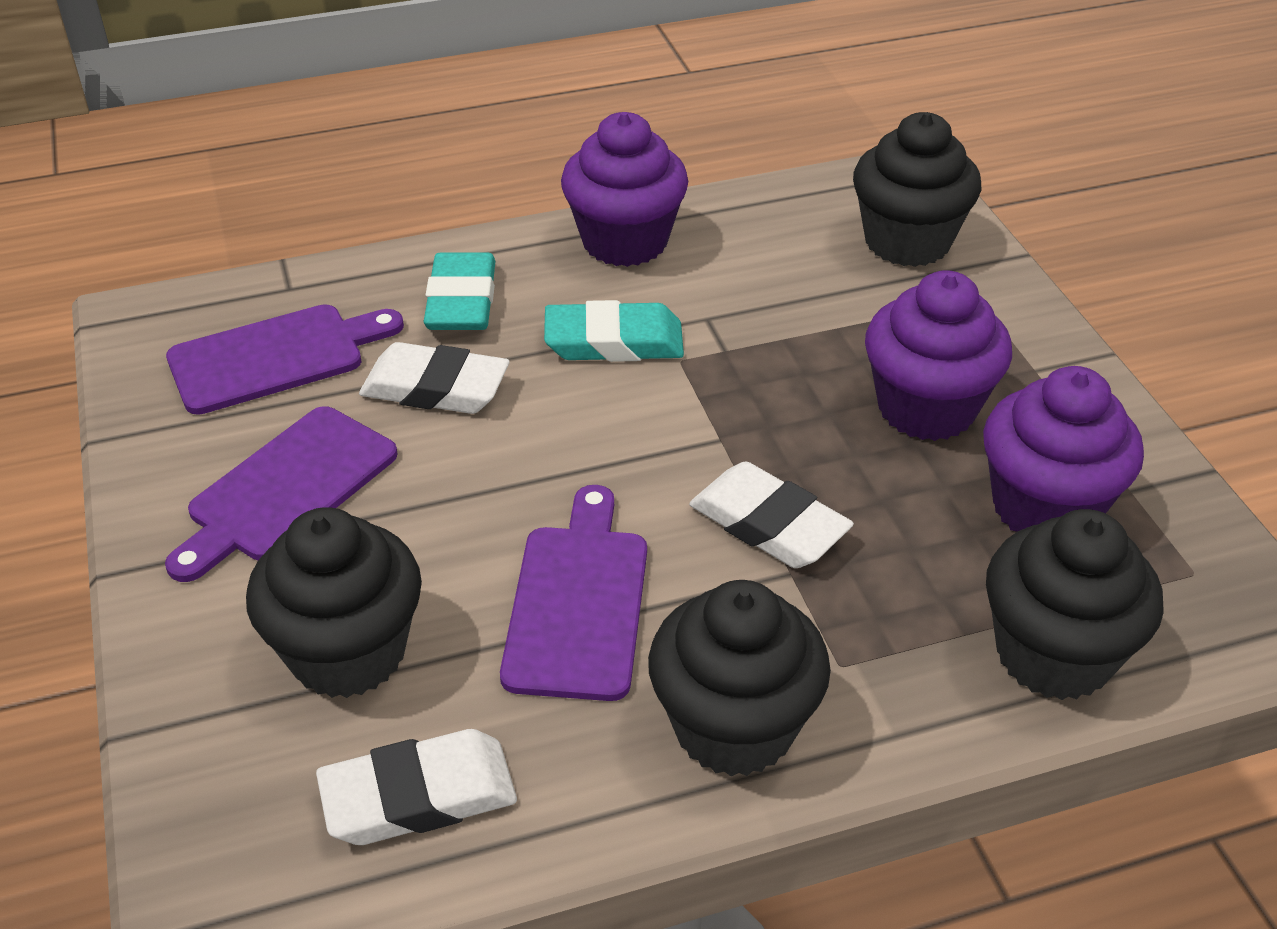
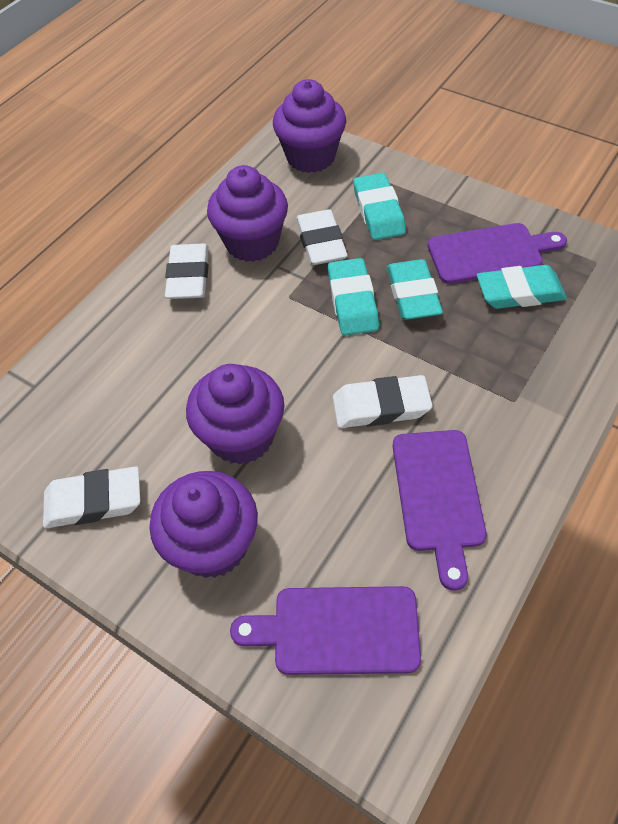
black cupcake: 4 -> 0
purple cupcake: 3 -> 4
turquoise eraser: 2 -> 4
white eraser: 3 -> 4

